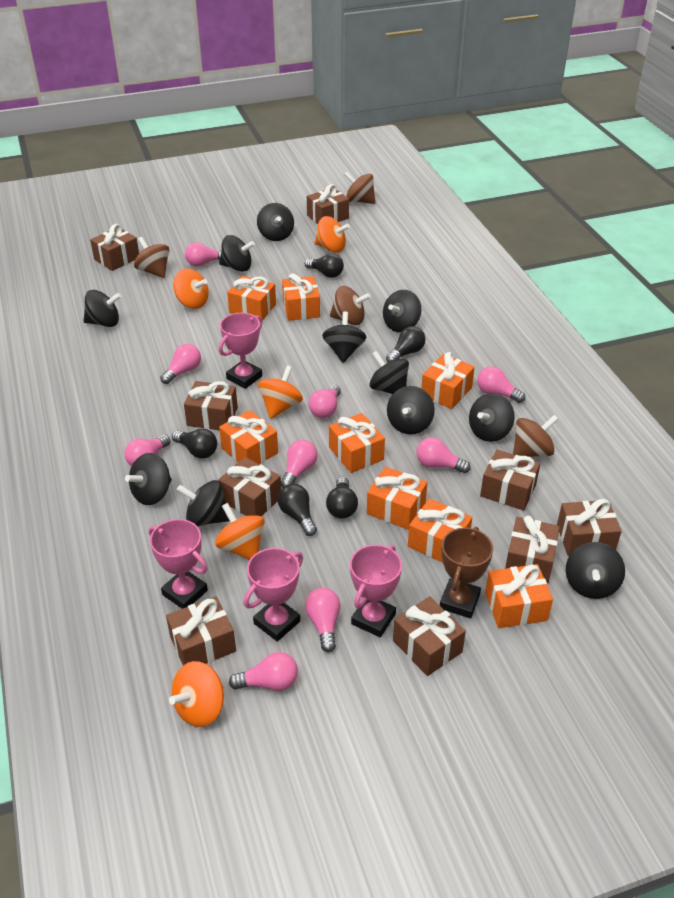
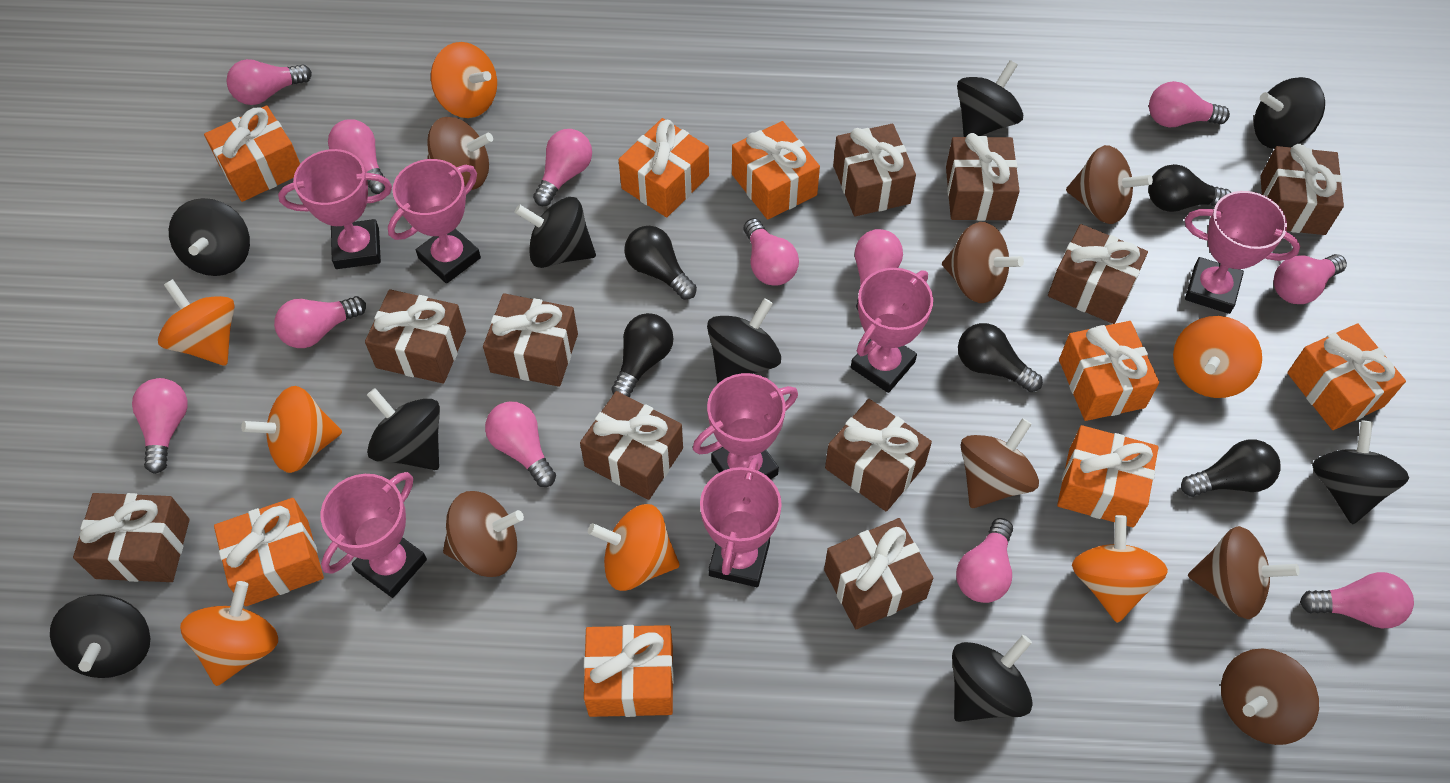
black spinning top: 11 -> 9
brown gift: 9 -> 10
brown spinning top: 4 -> 7
brown trophy: 1 -> 0
orange spinning top: 5 -> 7
pink light bulb: 9 -> 12
pink trophy: 4 -> 7

